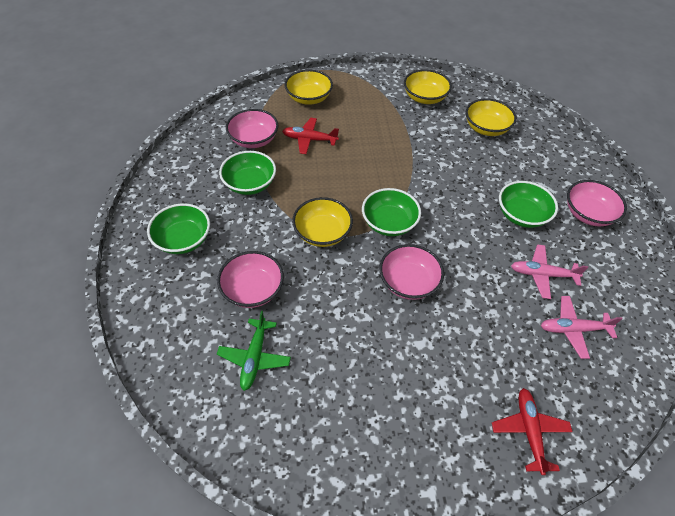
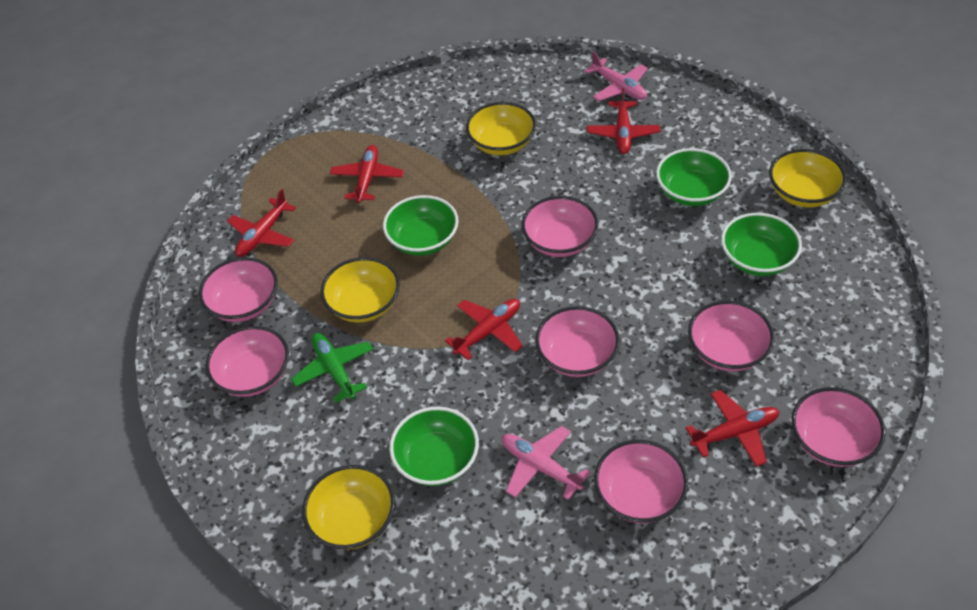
pink bowl: 4 -> 7
red plane: 2 -> 5

